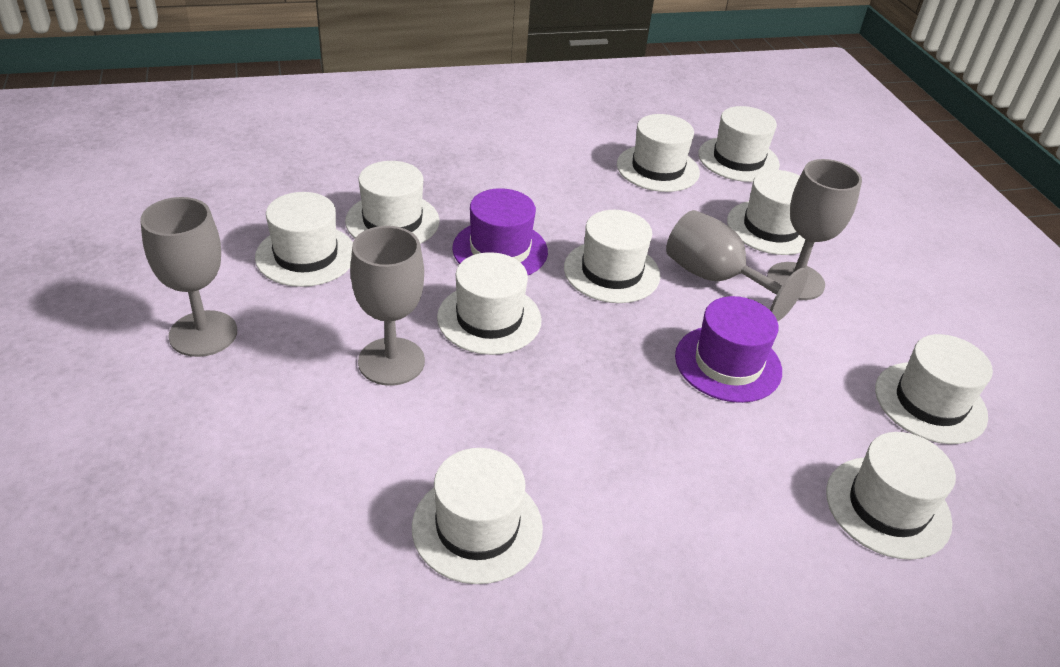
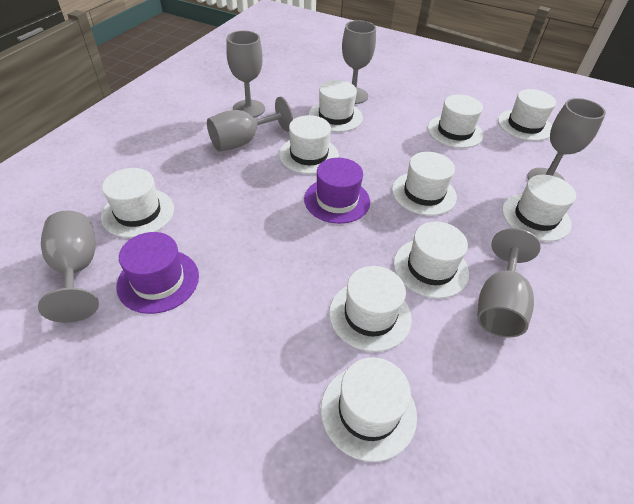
grey goblet: 4 -> 6

